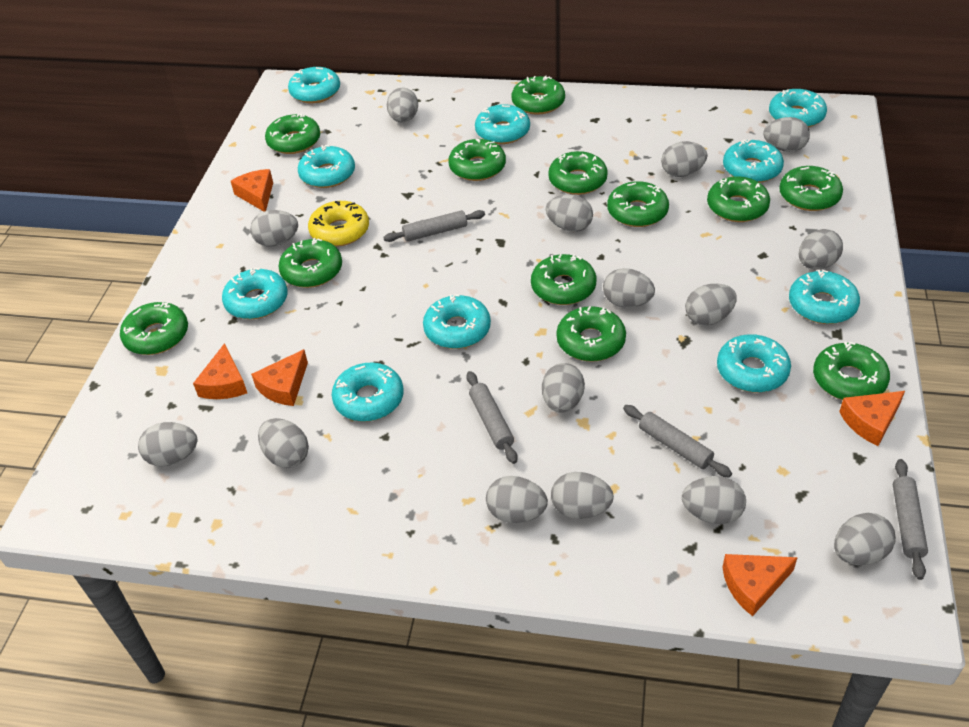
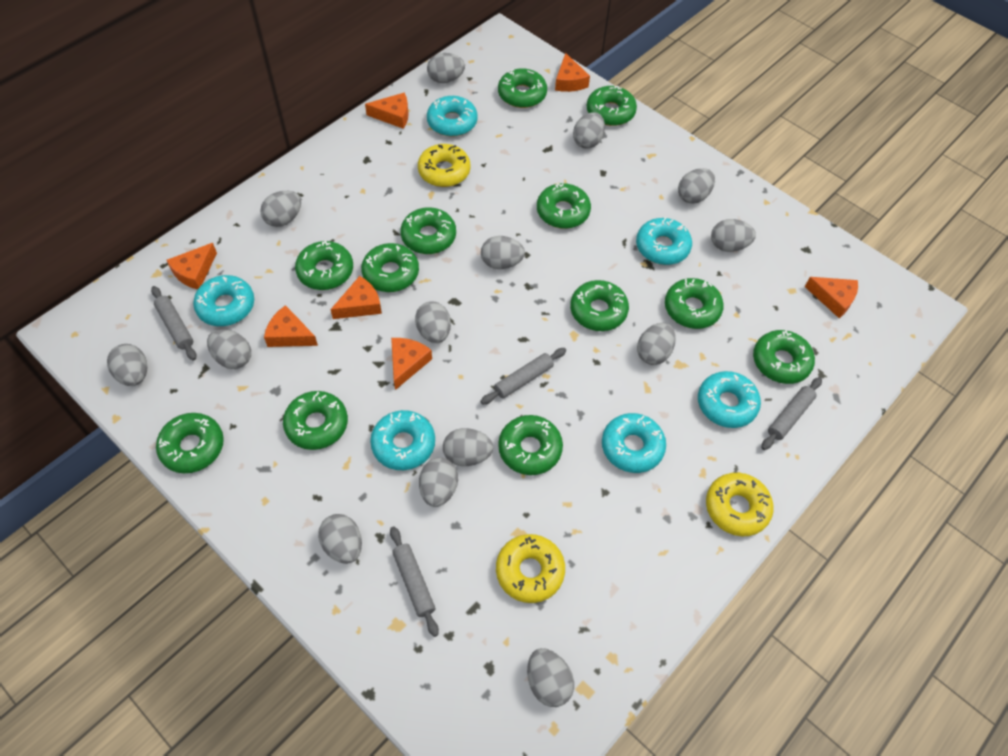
grey egg: 15 -> 14
orange cheese: 5 -> 7
turquoise donut: 10 -> 6
yellow donut: 1 -> 3

